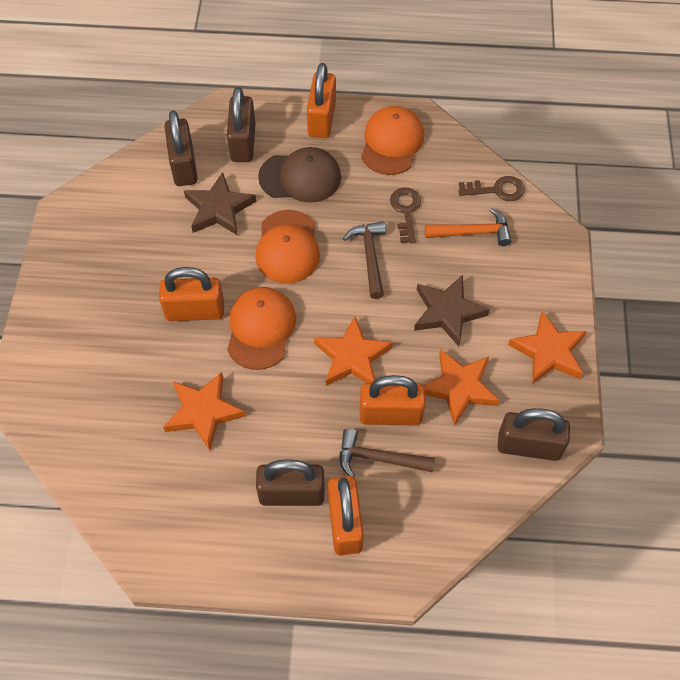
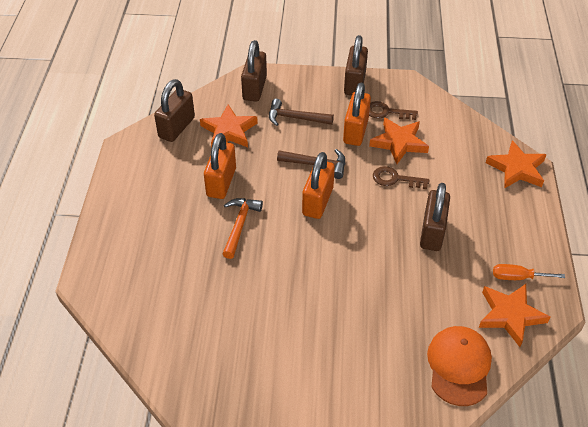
brown cap: 1 -> 0
brown star: 2 -> 0
orange cap: 3 -> 1
orange padlock: 4 -> 3
orange screwdriver: 0 -> 1

